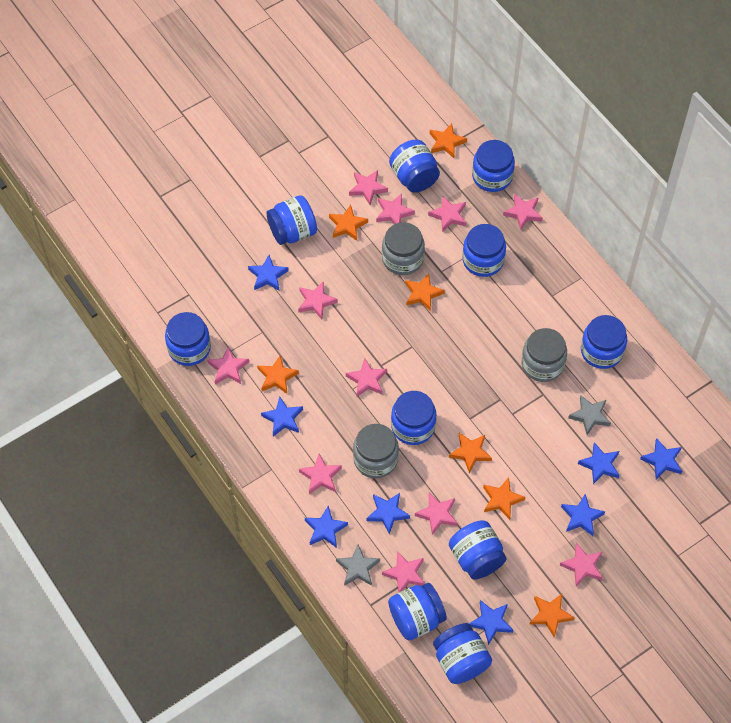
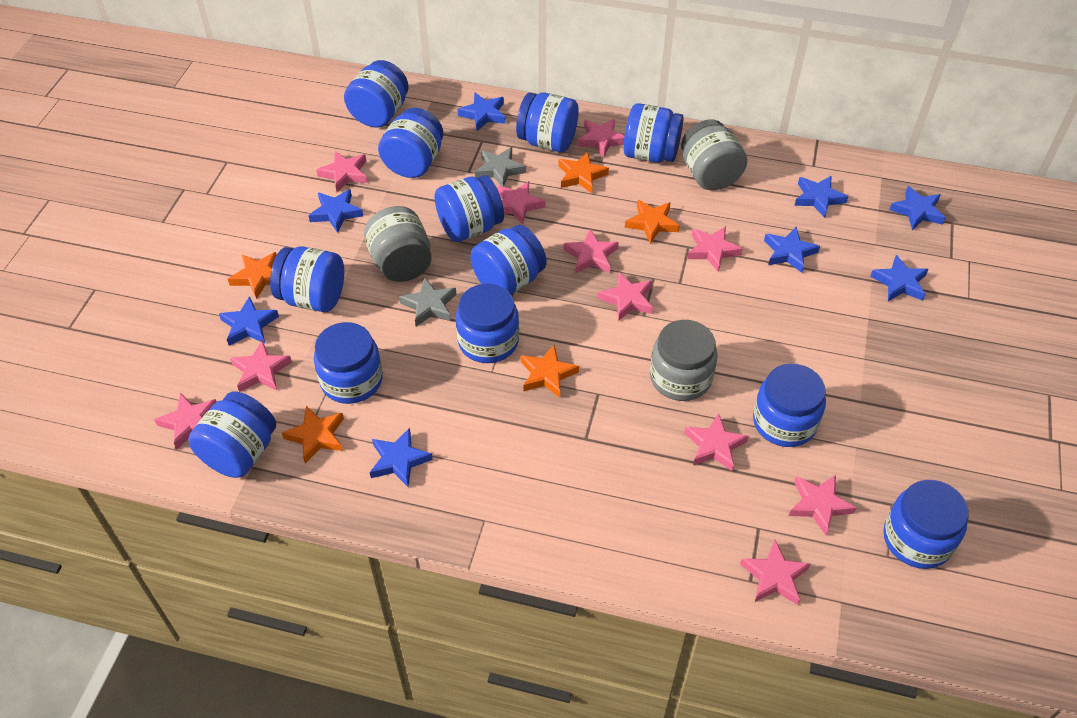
blue jar: 10 -> 12
orange star: 7 -> 5

